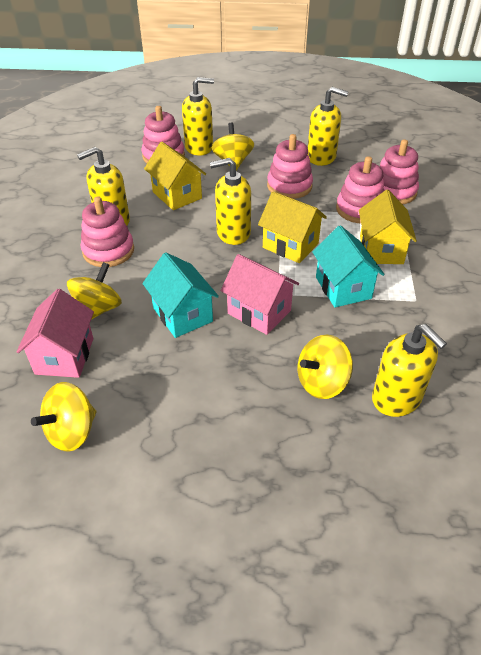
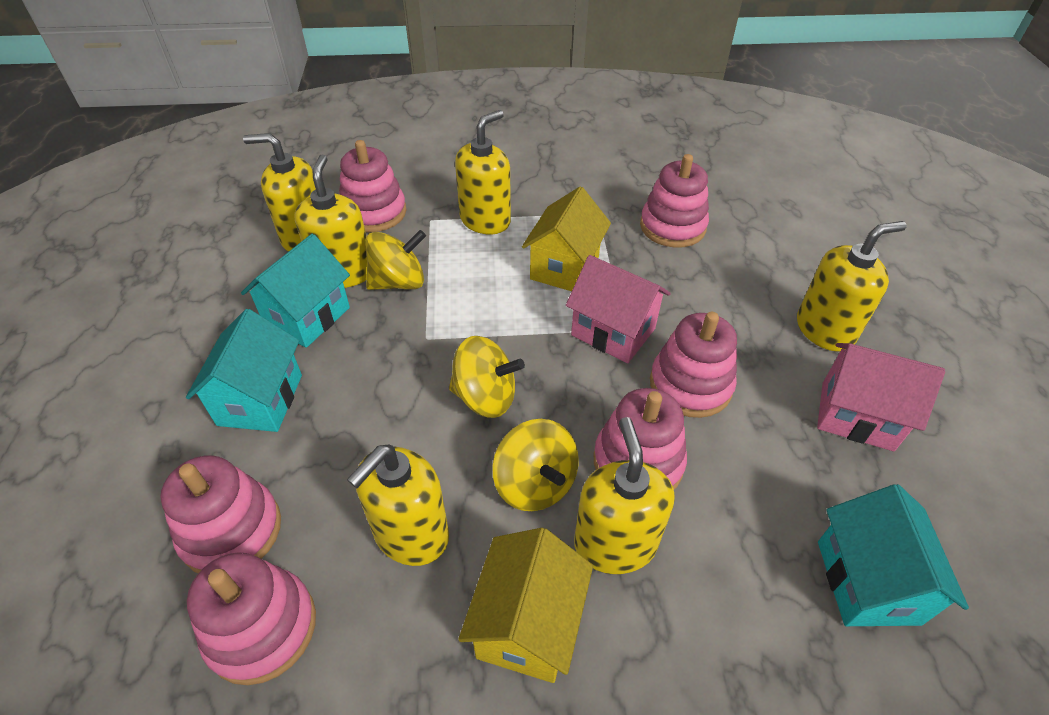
pink stacking toy: 5 -> 6
turquoise house: 2 -> 3
yellow house: 3 -> 2
yellow soap dispenser: 5 -> 6
yellow spinning top: 4 -> 3

